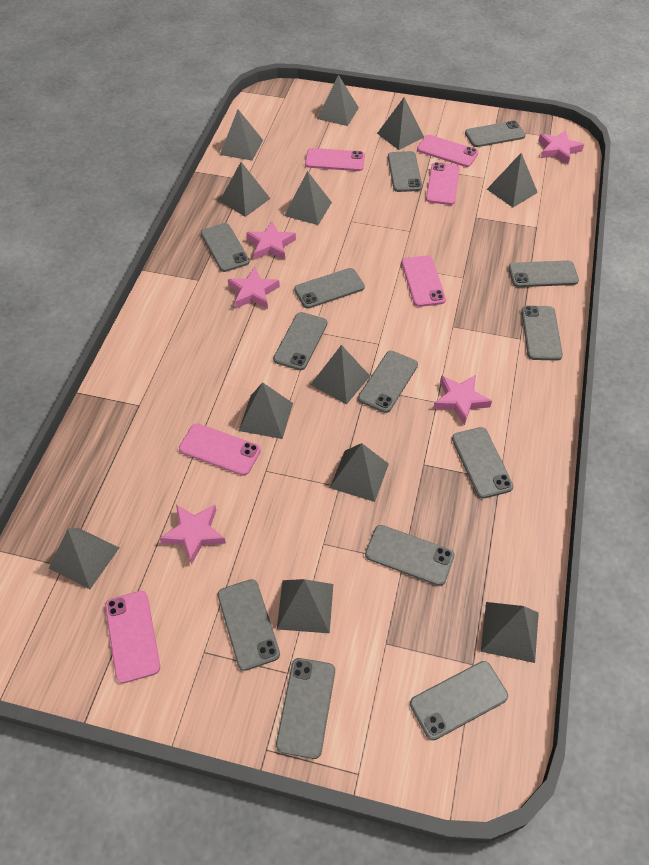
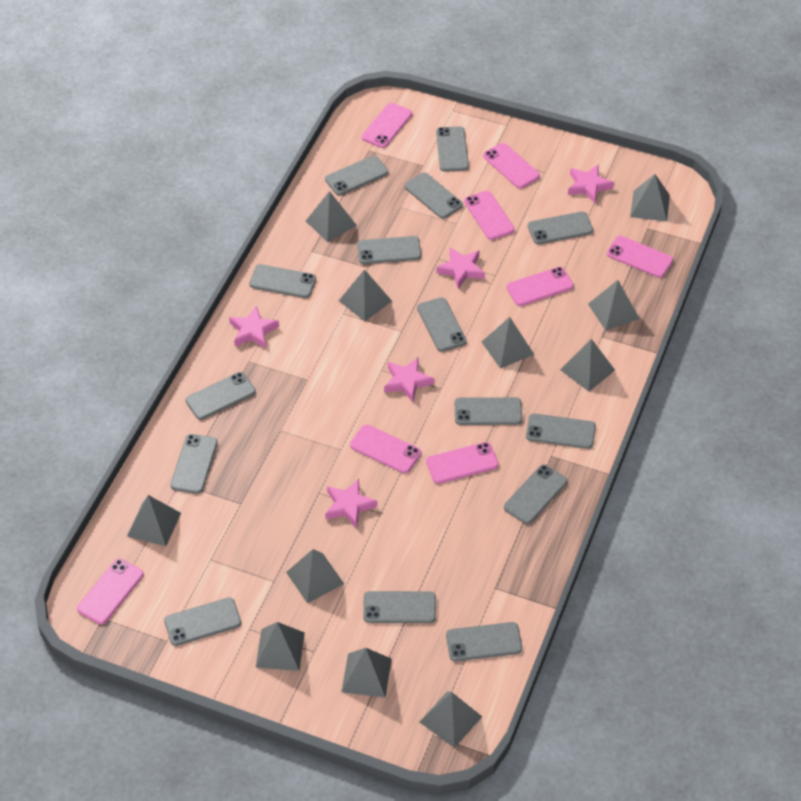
grey phone: 13 -> 15
grey pyramid: 12 -> 11
pink phone: 6 -> 8

